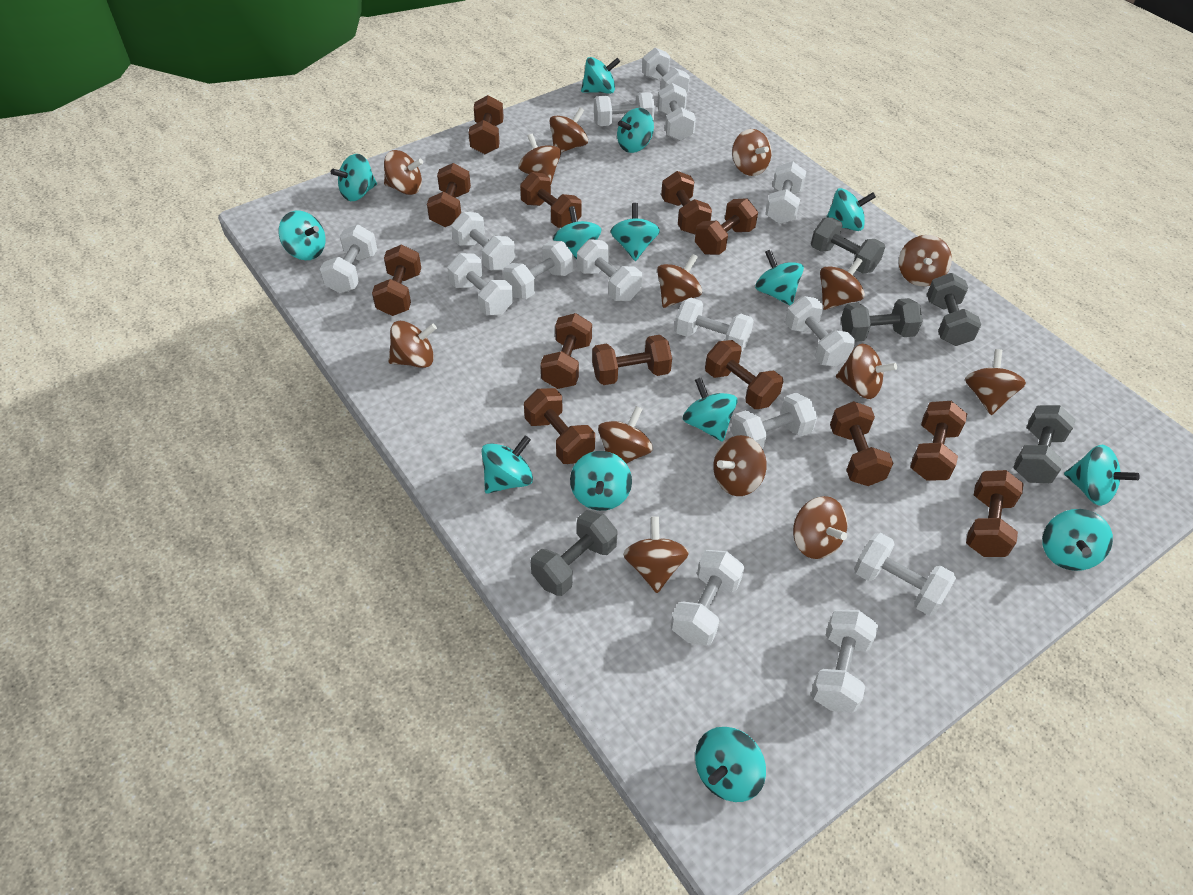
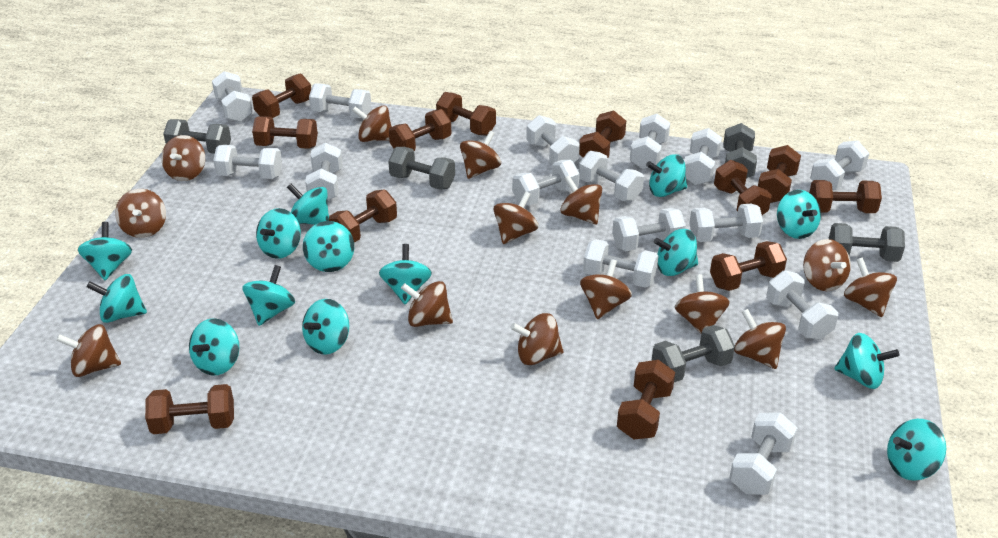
brown dumbbell: 13 -> 12

